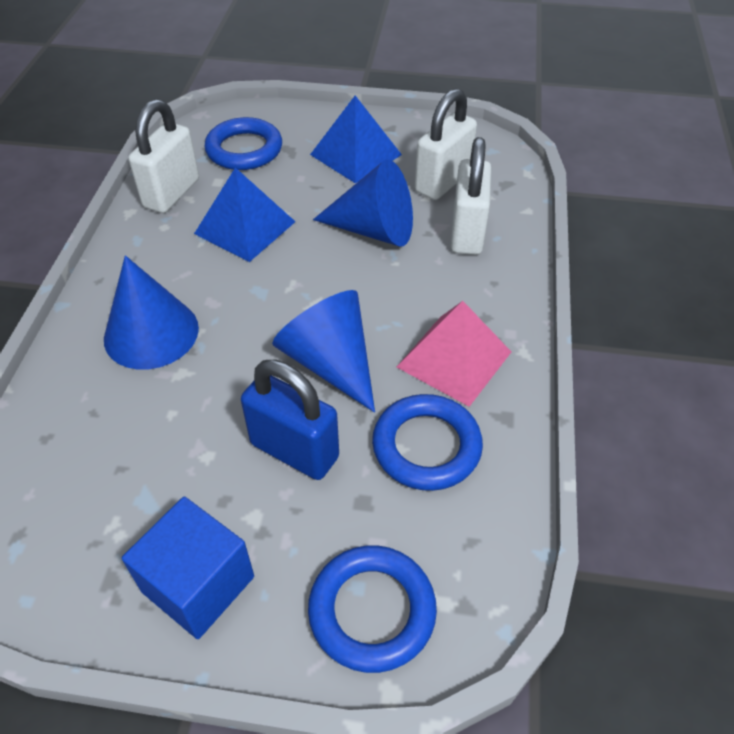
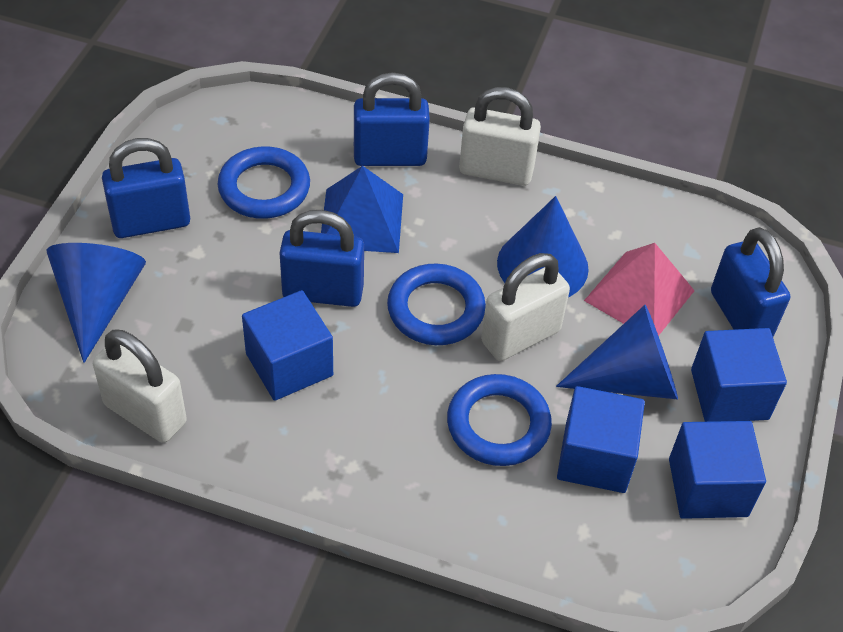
blue cube: 1 -> 4
blue padlock: 1 -> 4
blue pyramid: 2 -> 1

